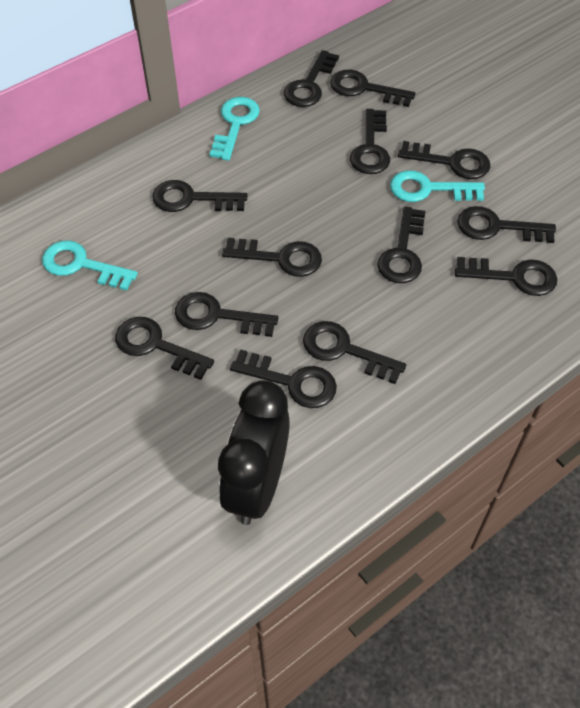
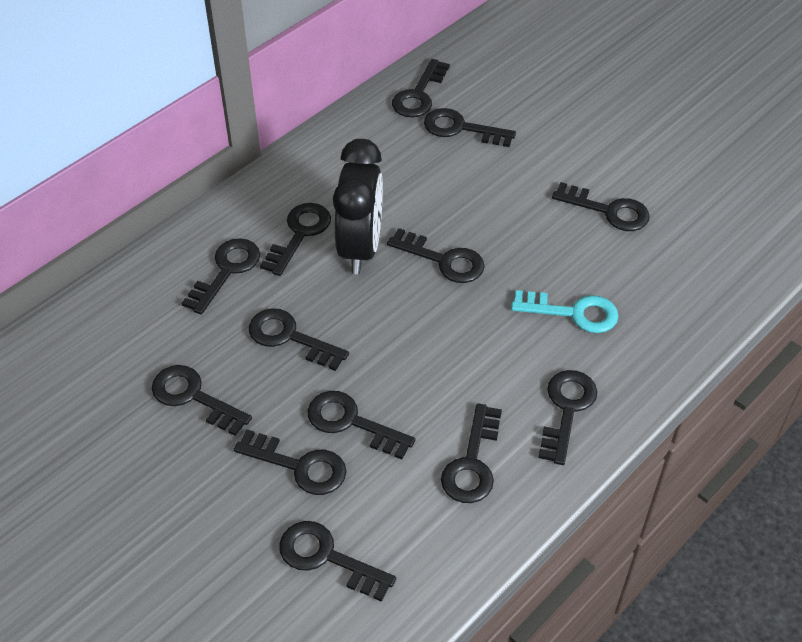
turquoise key: 3 -> 1

